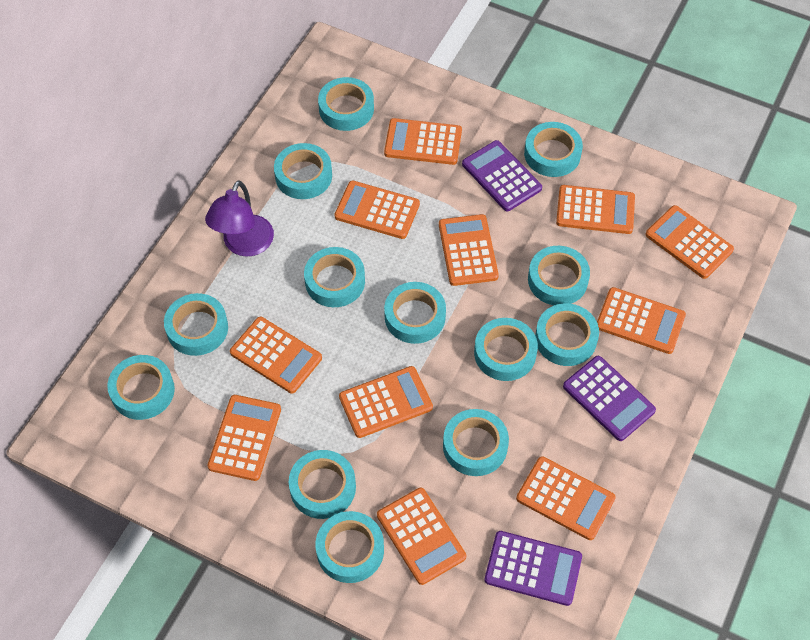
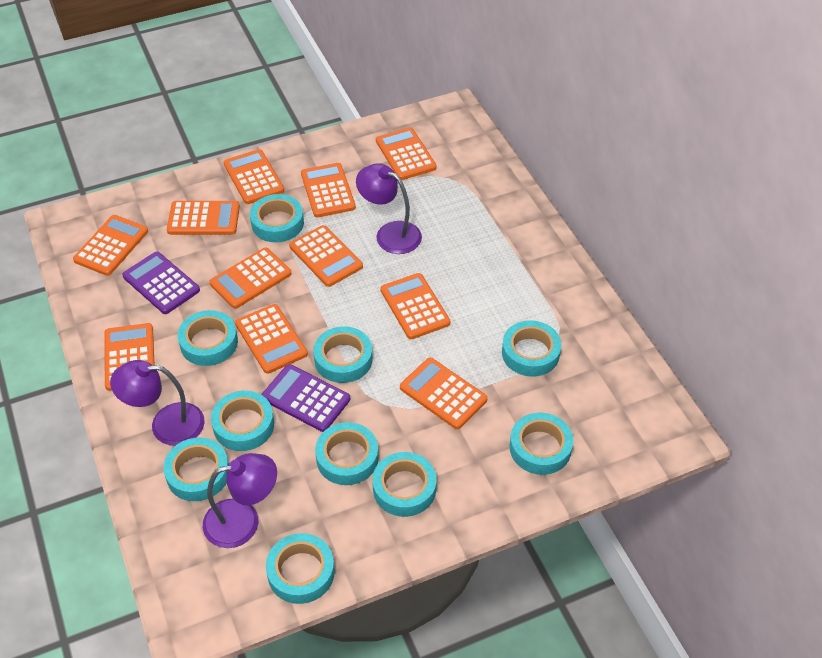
purple calculator: 3 -> 2
purple lamp: 1 -> 3
turquoise tape: 13 -> 10

